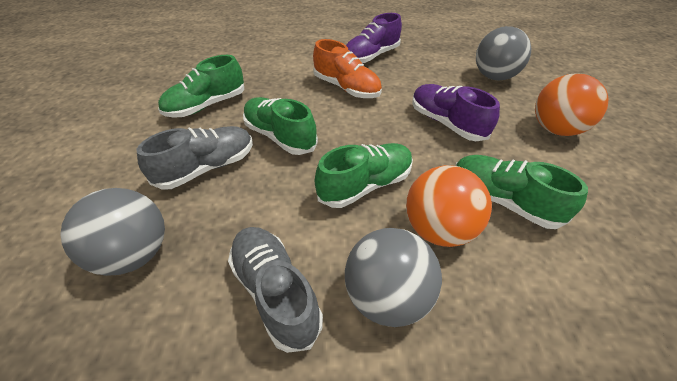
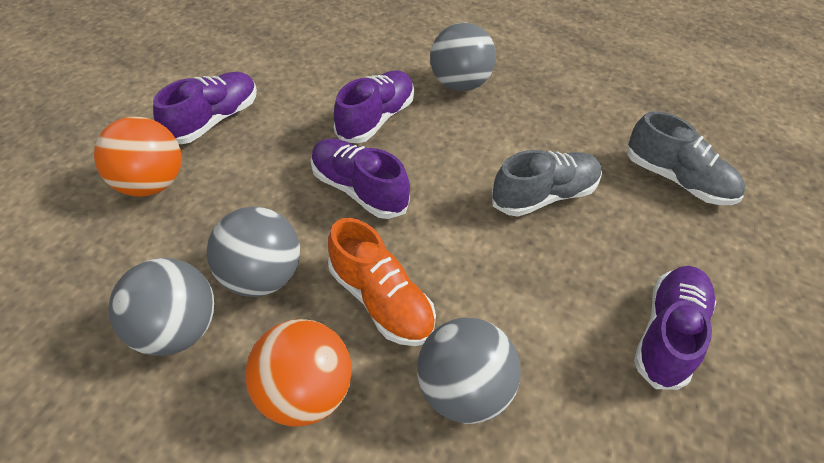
green shoe: 4 -> 0
grey ball: 3 -> 4
purple shoe: 2 -> 4

